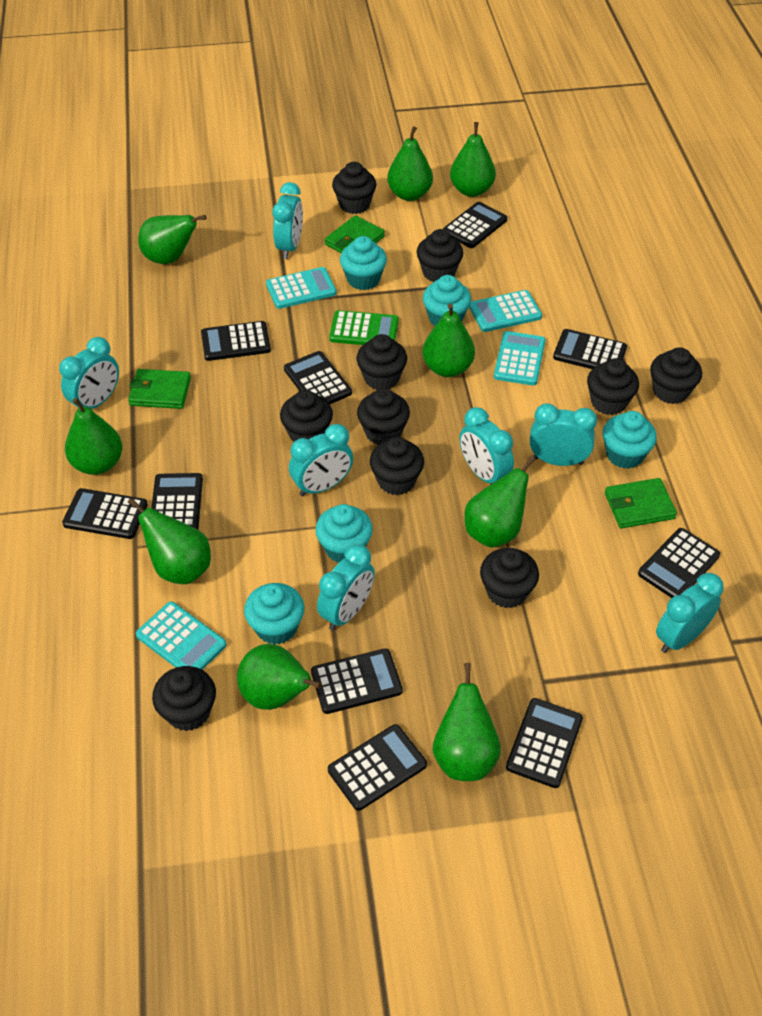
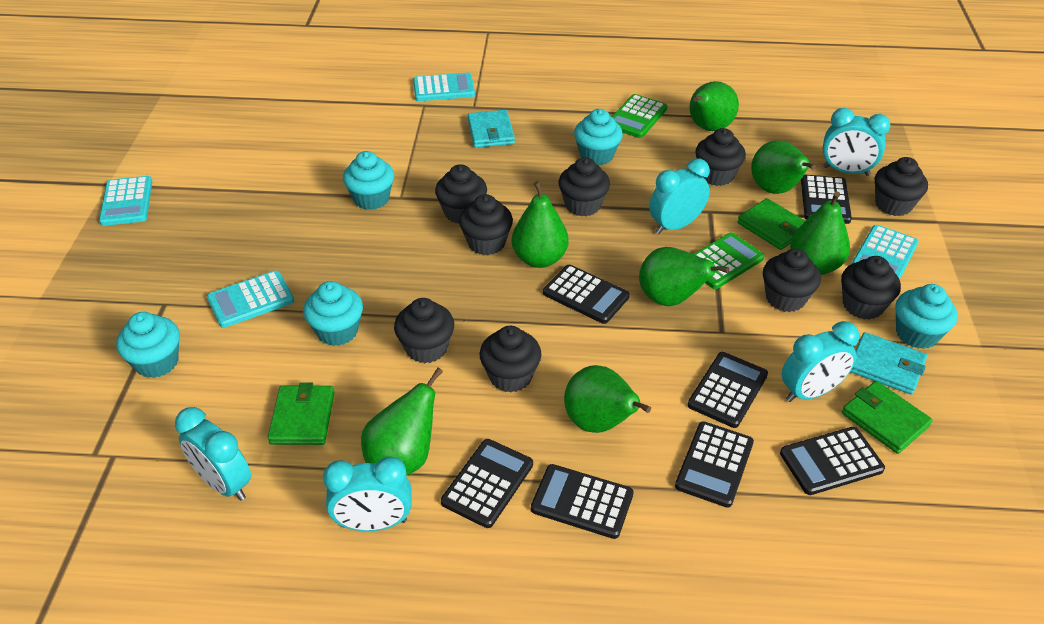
black calculator: 10 -> 7
black cupcake: 10 -> 9
green calculator: 1 -> 2
green pear: 9 -> 7
turquoise clock: 7 -> 5
turquoise wallet: 0 -> 2

